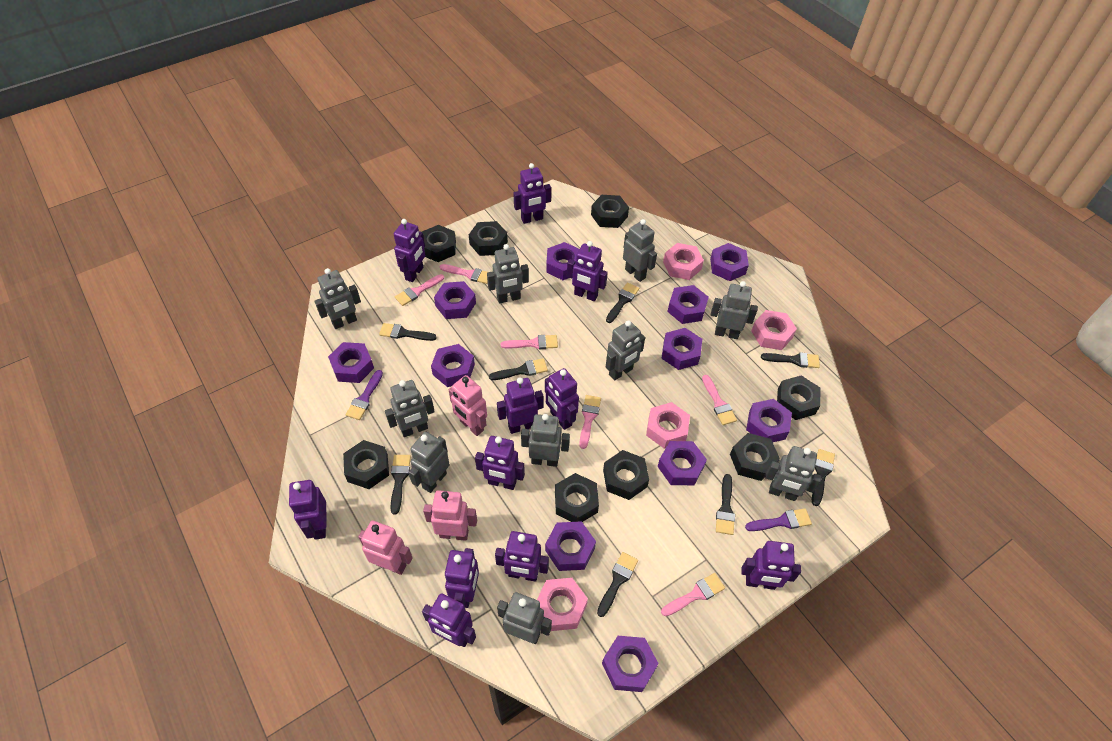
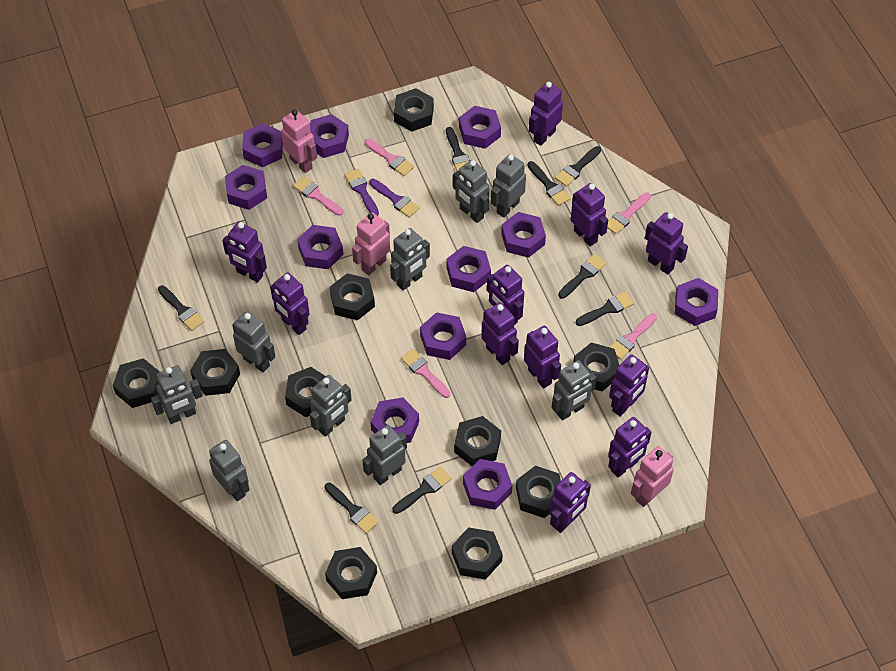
black nut: 8 -> 10
grey robot: 10 -> 9
pink brush: 6 -> 5
pink nut: 4 -> 0

